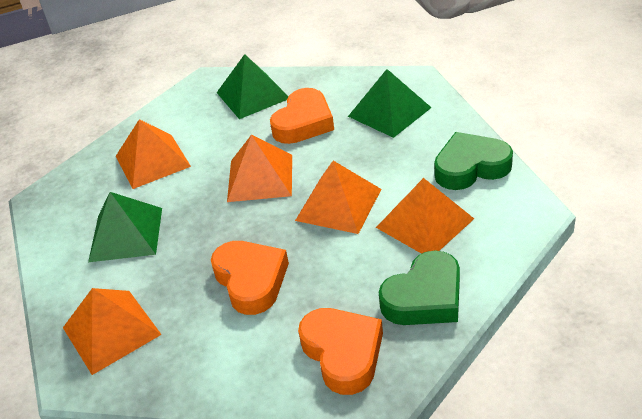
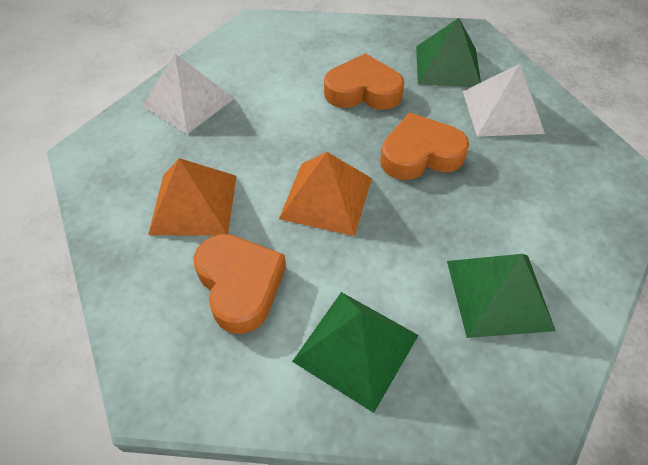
green heart: 2 -> 0
orange pyramid: 5 -> 2
white pyramid: 0 -> 2

